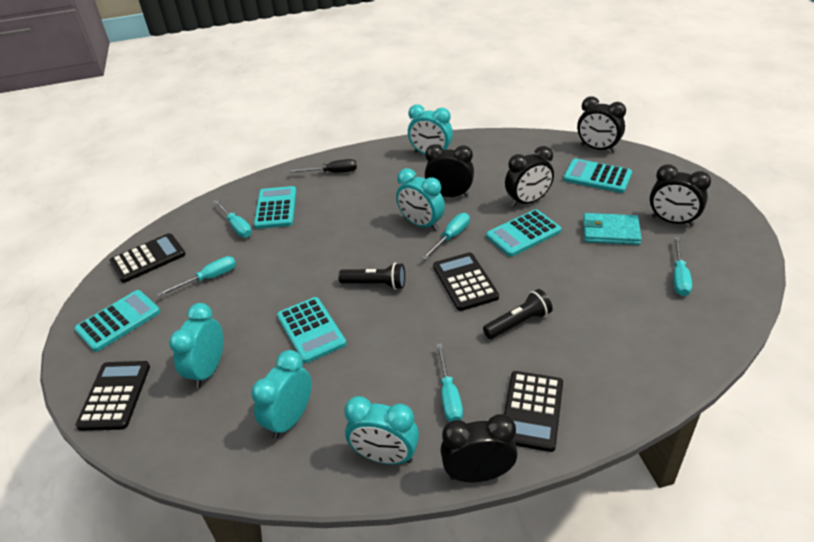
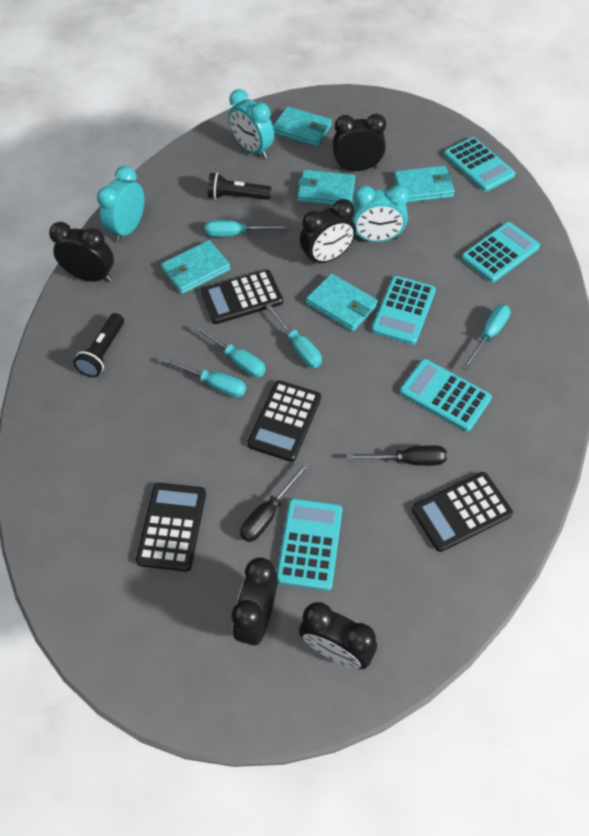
black screwdriver: 1 -> 2
turquoise clock: 5 -> 3
turquoise wallet: 1 -> 5

